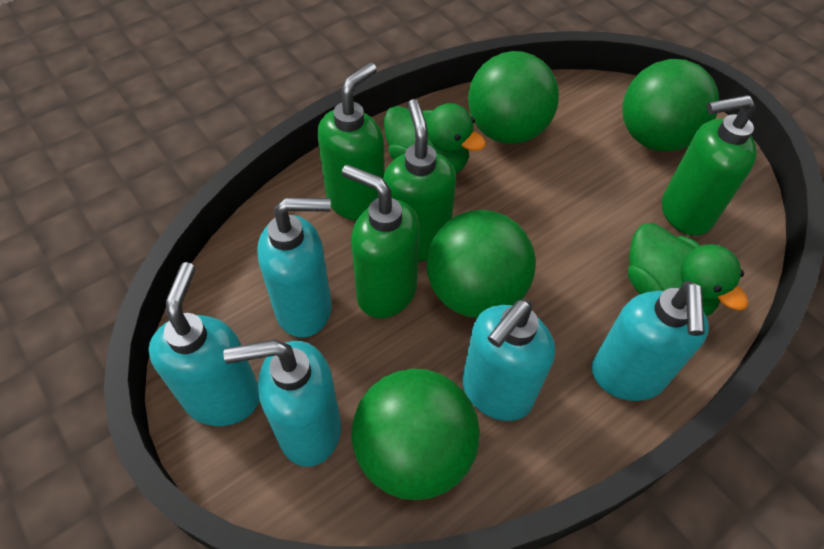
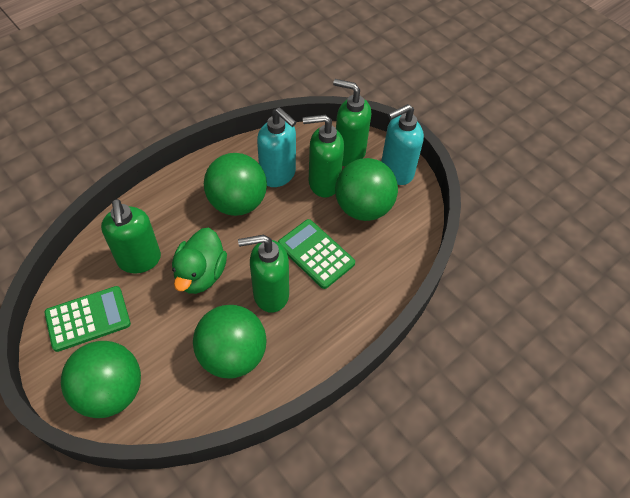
green calculator: 0 -> 2
green duck: 2 -> 1
turquoise soap dispenser: 5 -> 2

